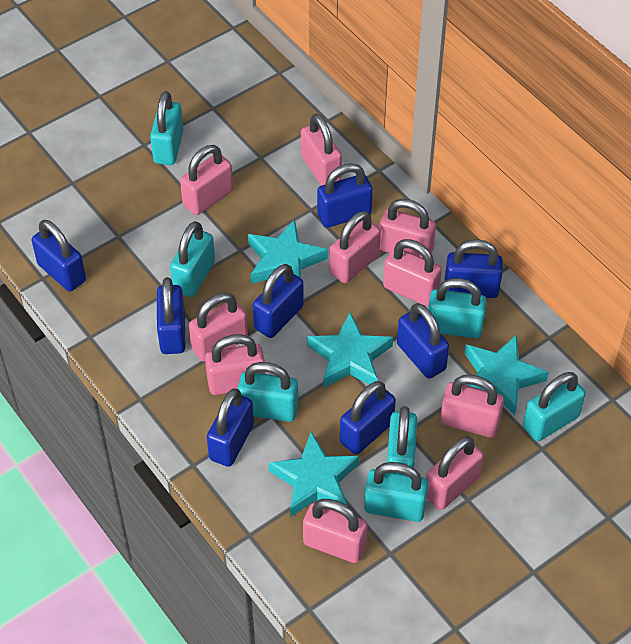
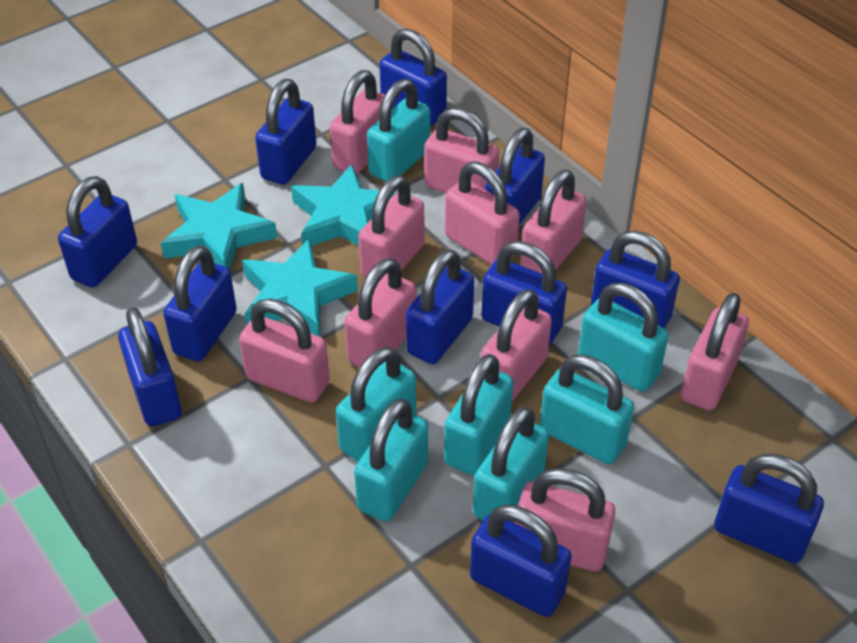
blue padlock: 8 -> 11
turquoise star: 4 -> 3

